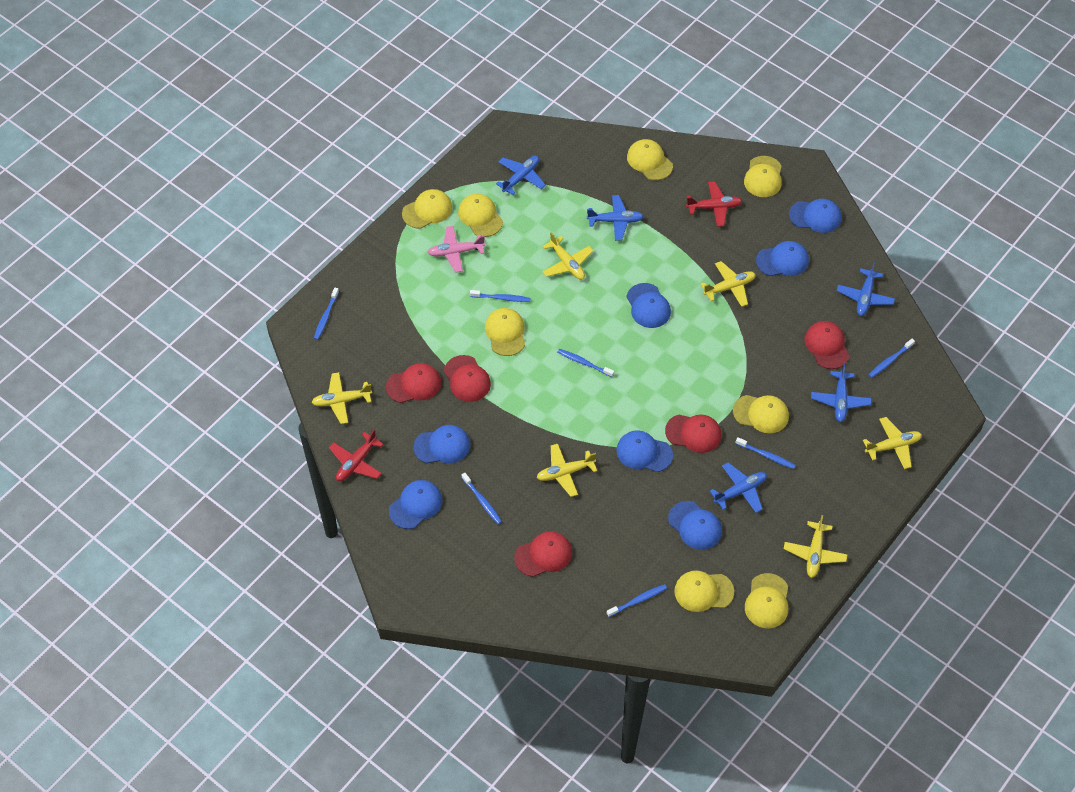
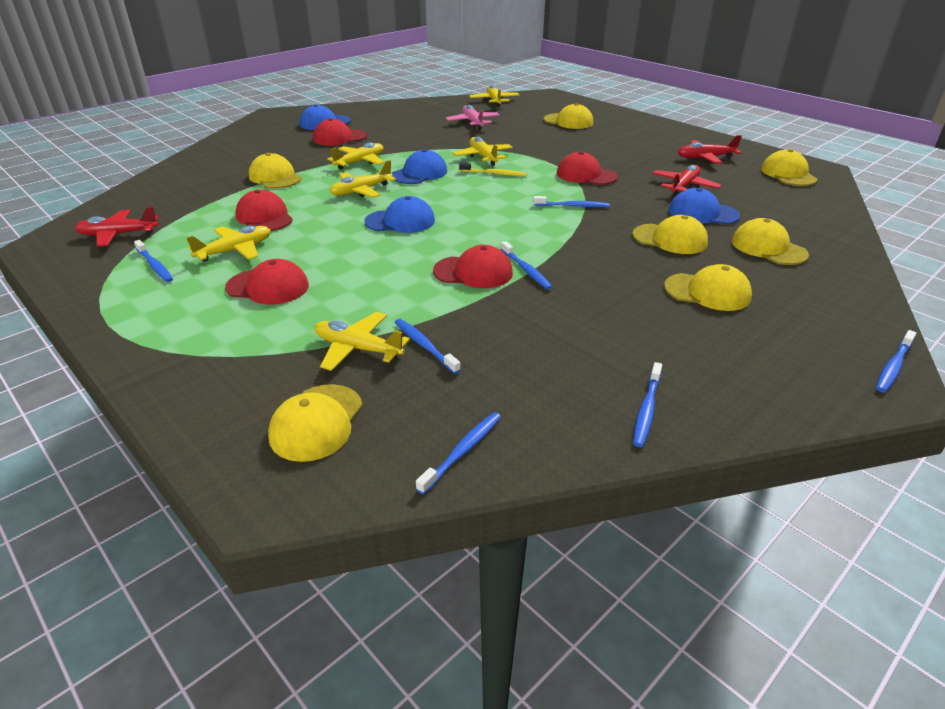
blue cap: 7 -> 4
blue plane: 5 -> 0
red plane: 2 -> 3
yellow cap: 8 -> 7
yellow toothbrush: 0 -> 1

